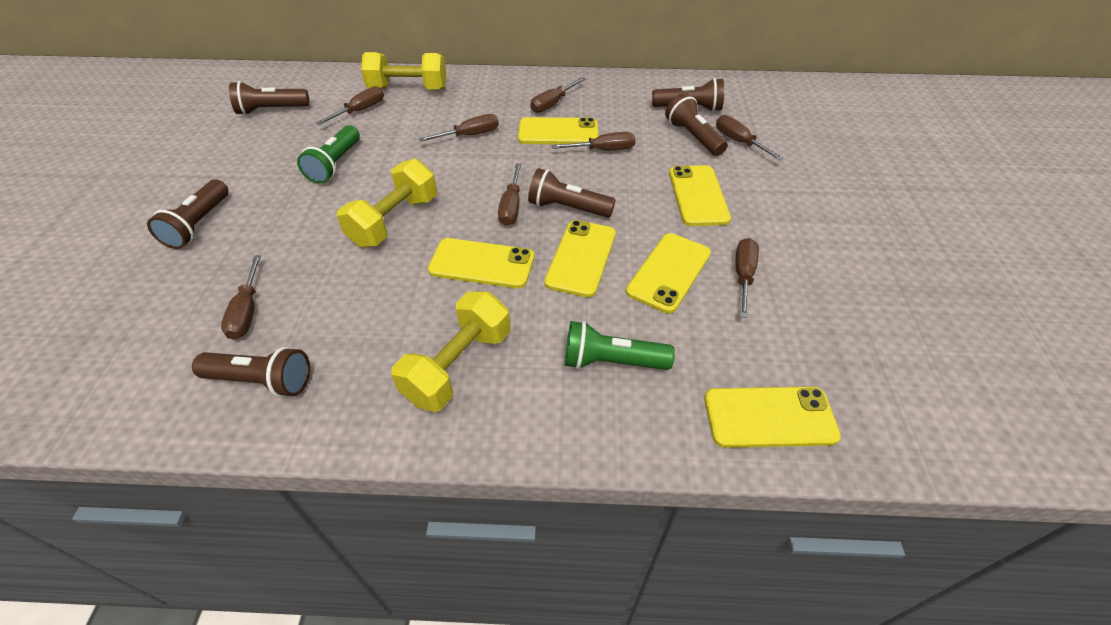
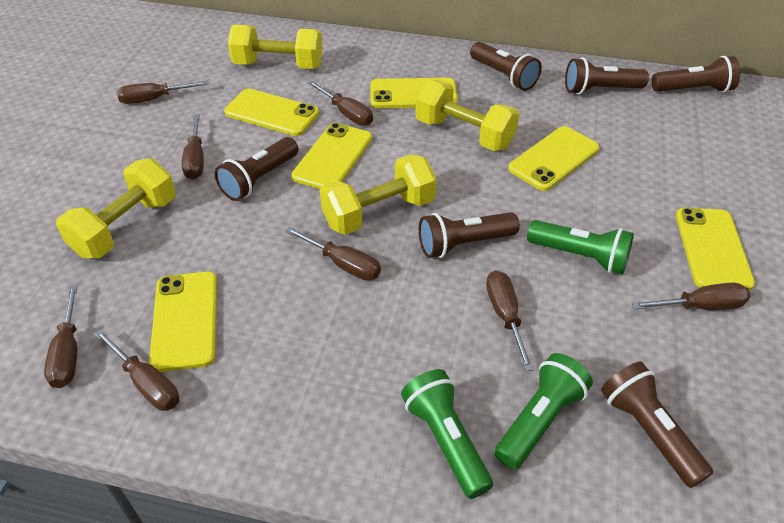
green flashlight: 2 -> 3
yellow dumbbell: 3 -> 4

